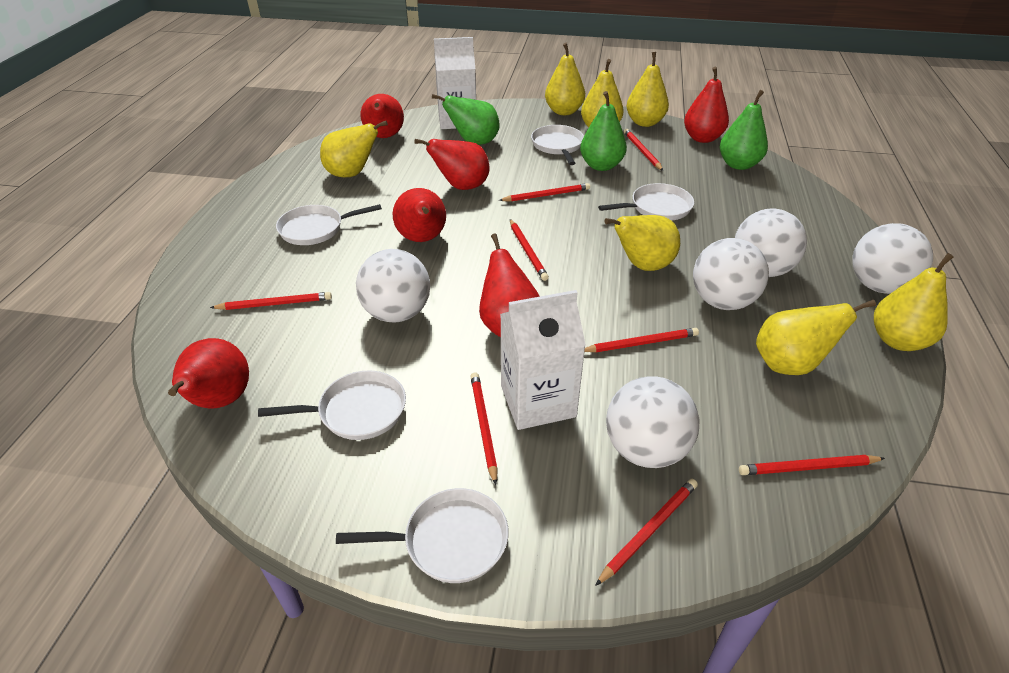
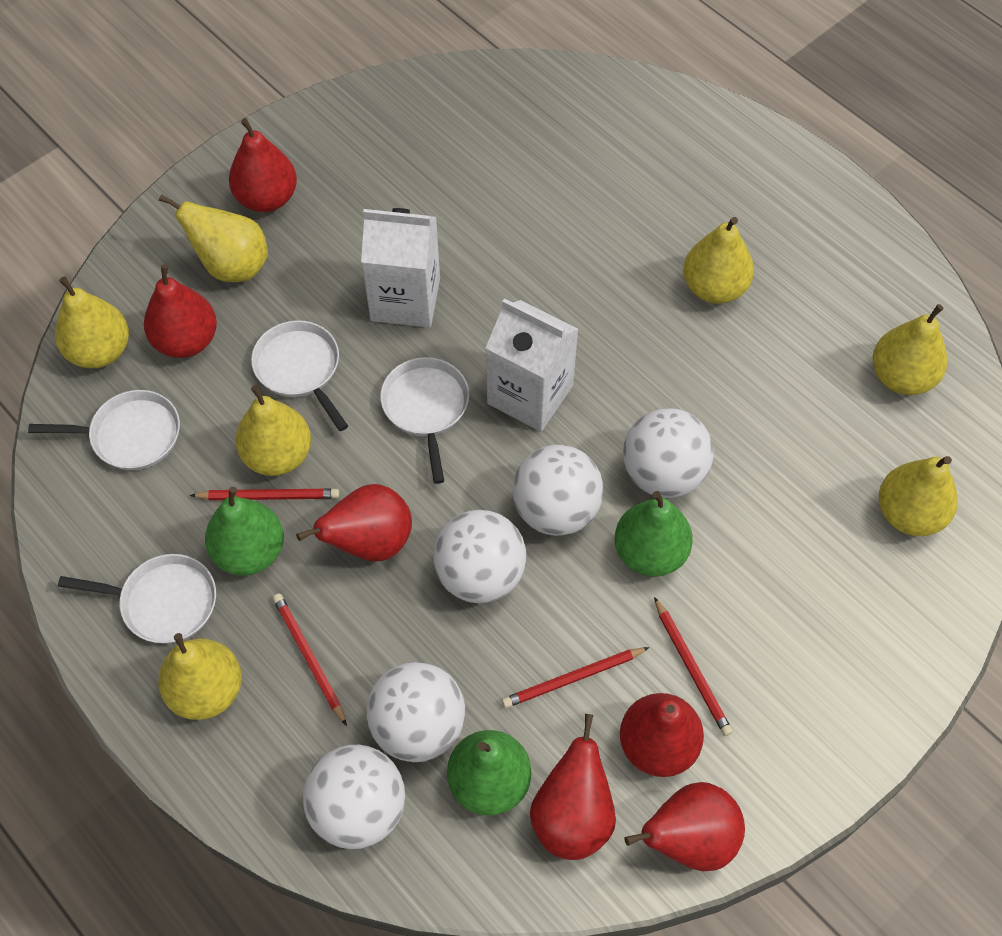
red pencil: 8 -> 4
white pan: 5 -> 4

